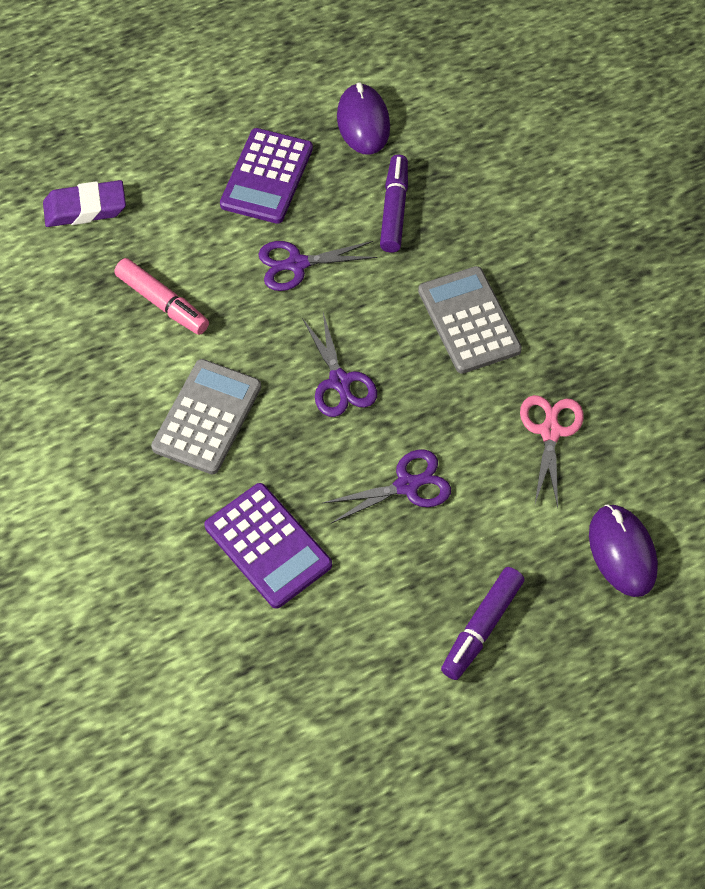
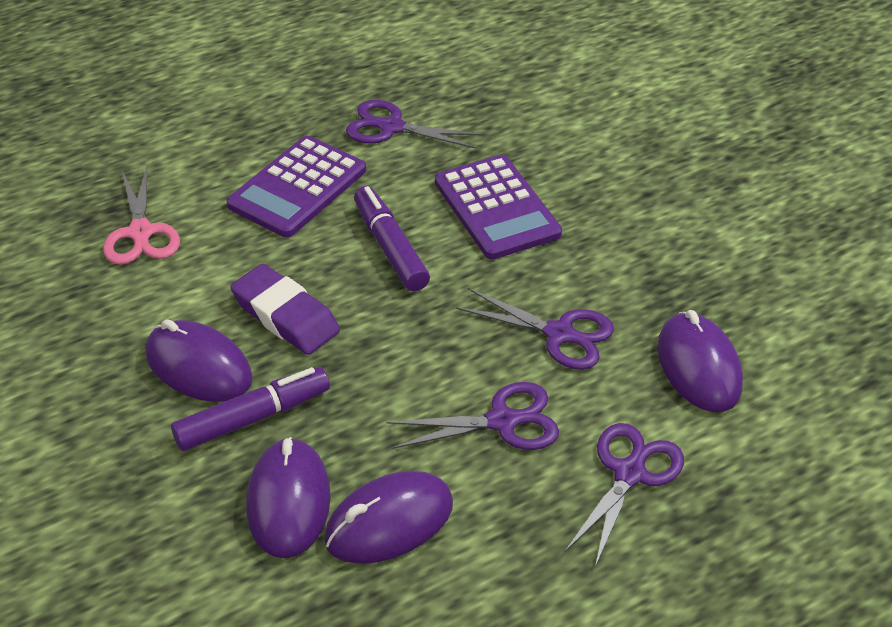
grey calculator: 2 -> 0
pink marker: 1 -> 0
purple mouse: 2 -> 4
purple scissors: 3 -> 4

